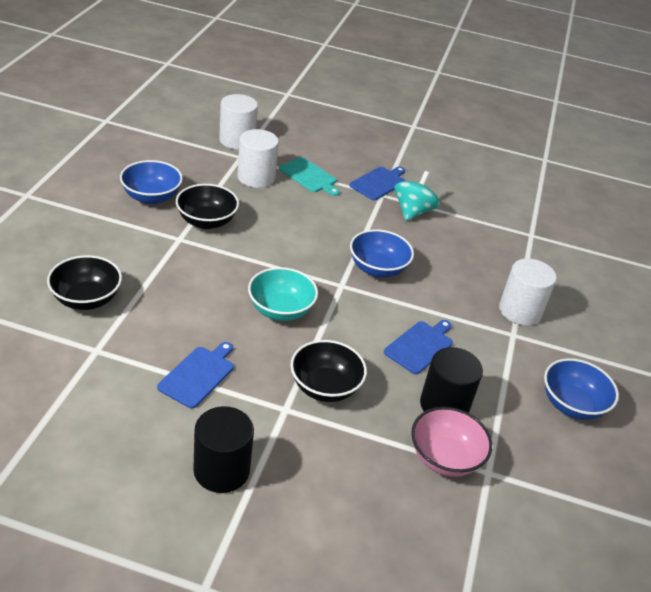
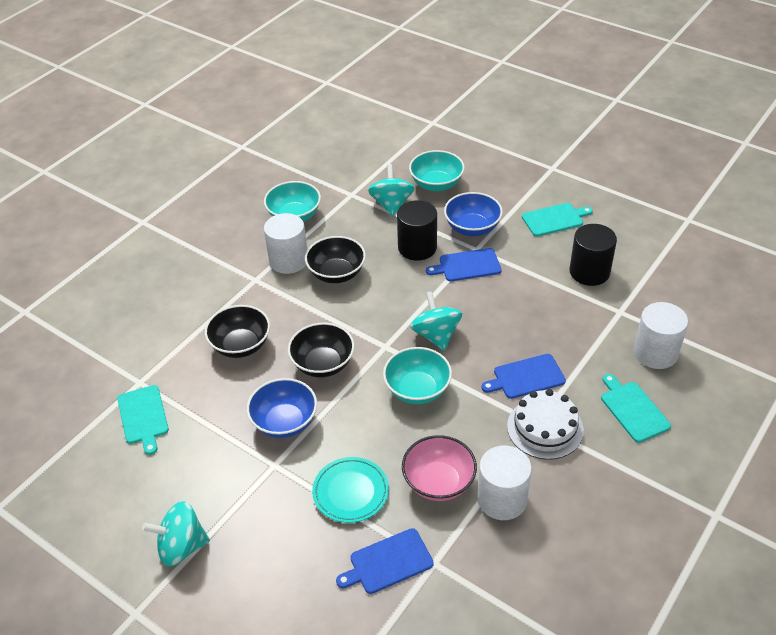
blue bowl: 3 -> 2
turquoise bowl: 1 -> 3
turquoise cutting board: 1 -> 3
turquoise plate: 0 -> 1
turquoise spinning top: 1 -> 3
white cake: 0 -> 1

